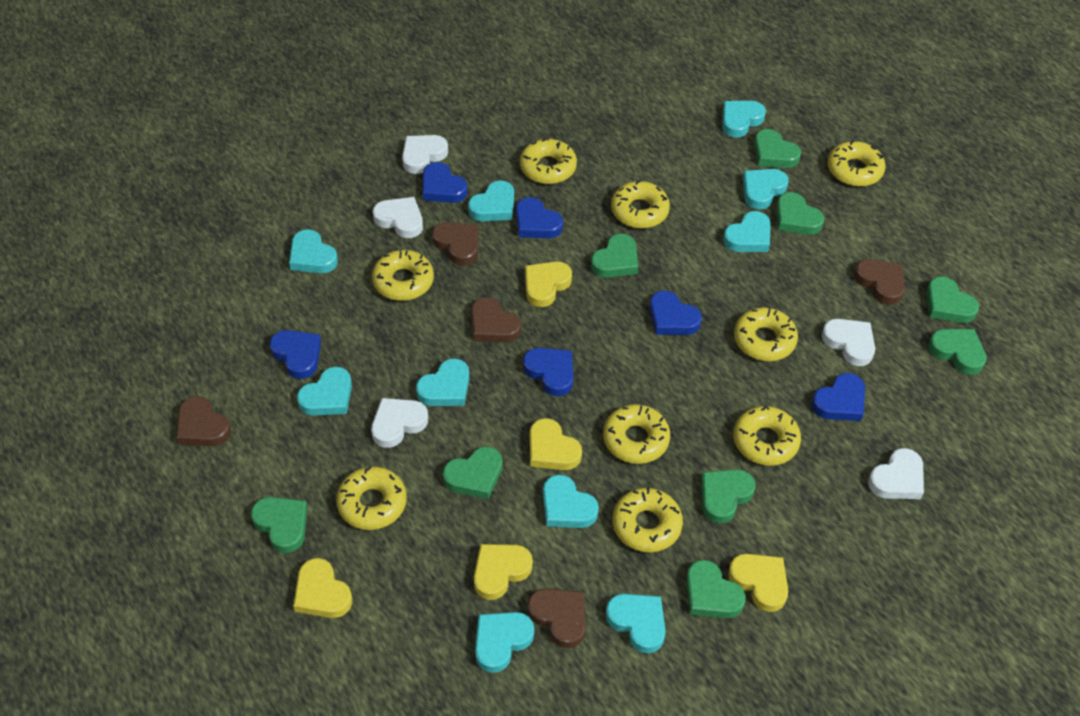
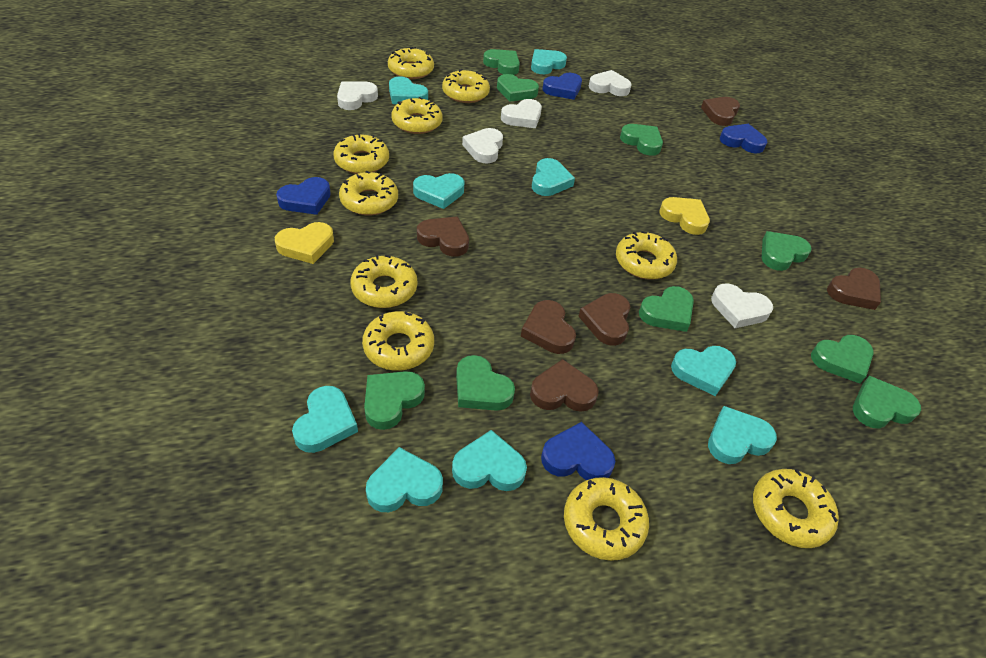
blue heart: 6 -> 4
brown heart: 5 -> 6
turquoise heart: 10 -> 9
yellow donut: 9 -> 10
yellow heart: 5 -> 2

